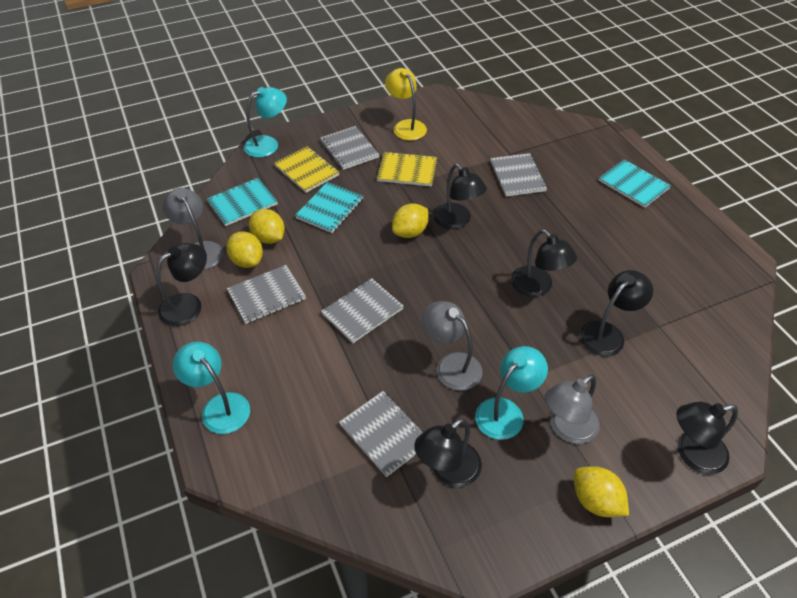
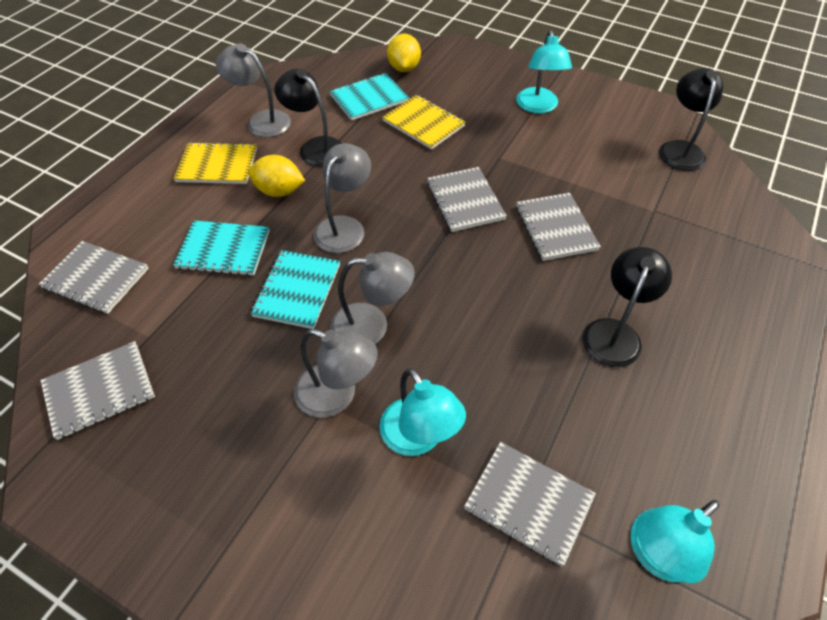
black lamp: 6 -> 3
grey lamp: 3 -> 4
yellow lamp: 1 -> 0
yellow lemon: 4 -> 2

